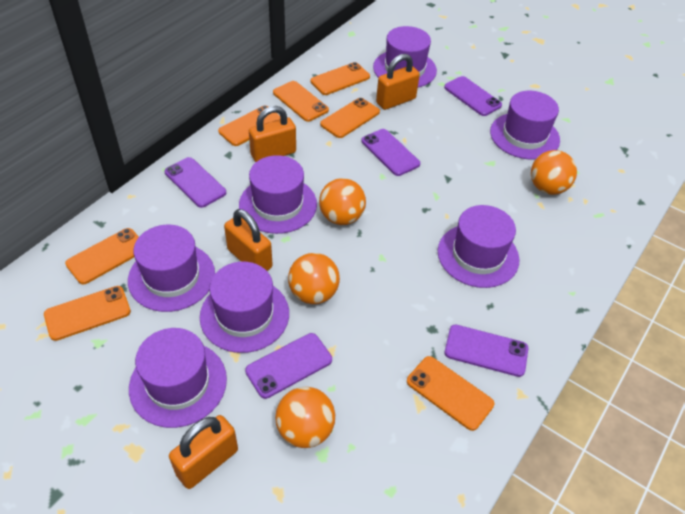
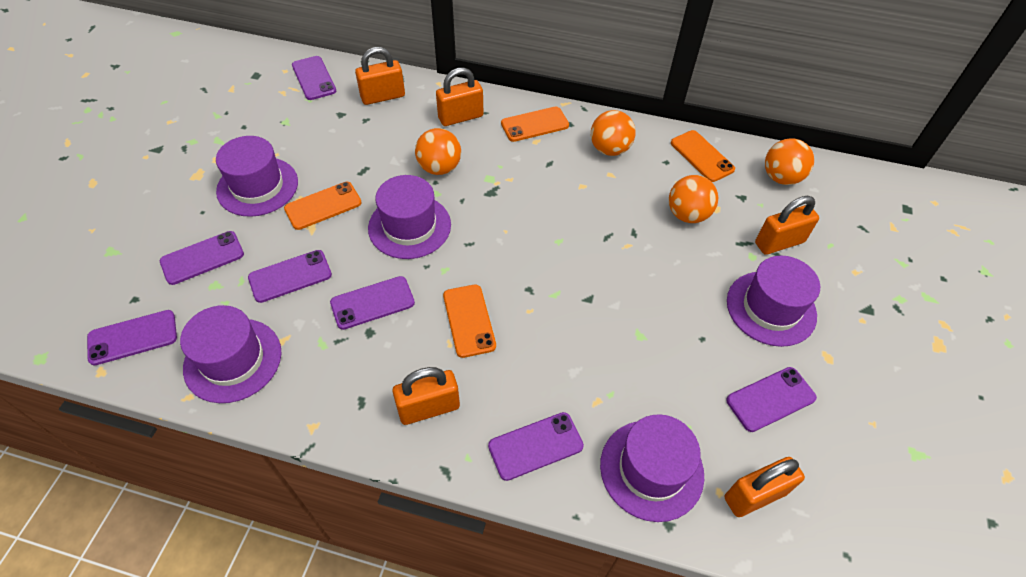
orange padlock: 4 -> 5
orange phone: 7 -> 4
purple hat: 7 -> 5
purple phone: 5 -> 7

